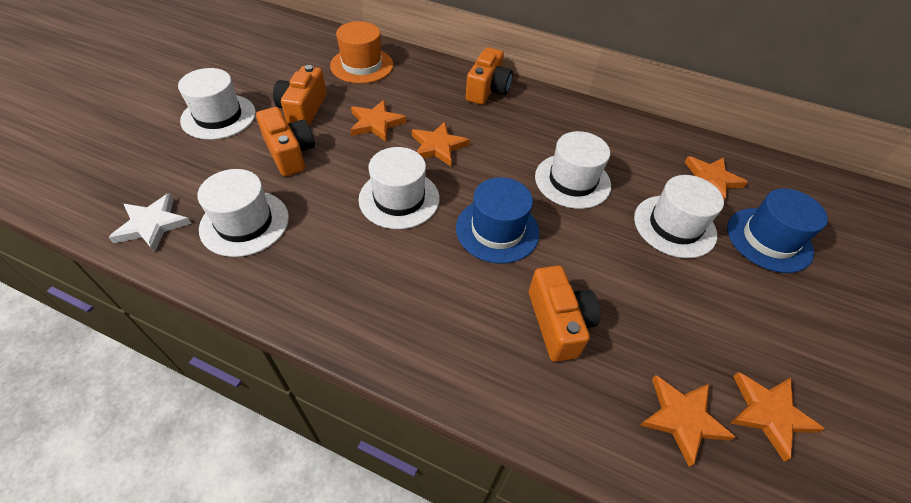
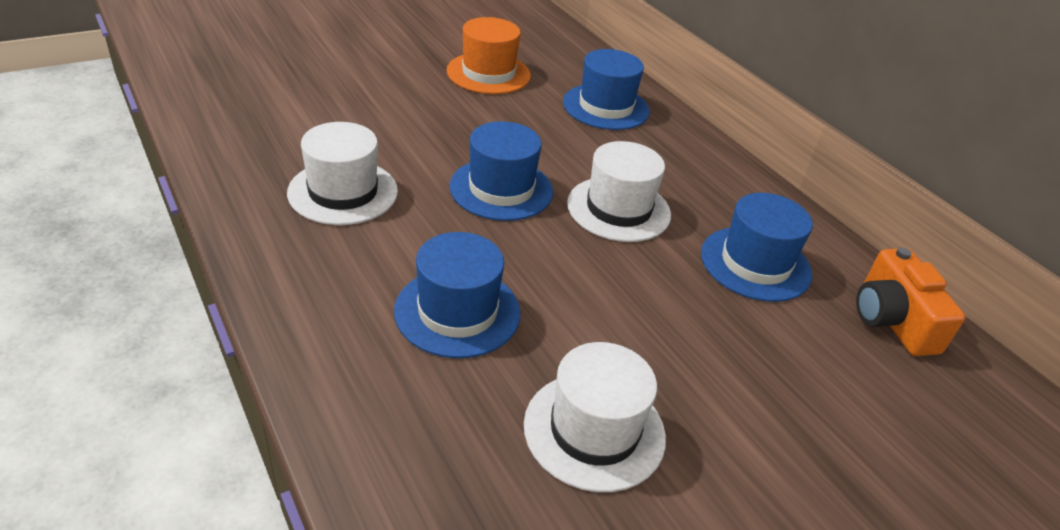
blue hat: 2 -> 4
orange camera: 4 -> 1
orange star: 5 -> 0
white hat: 5 -> 3
white star: 1 -> 0

